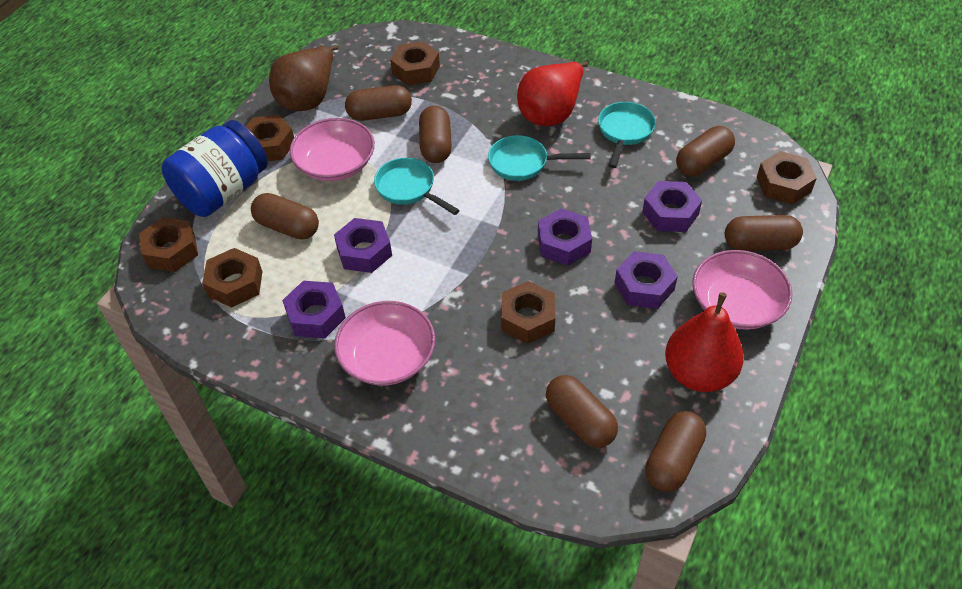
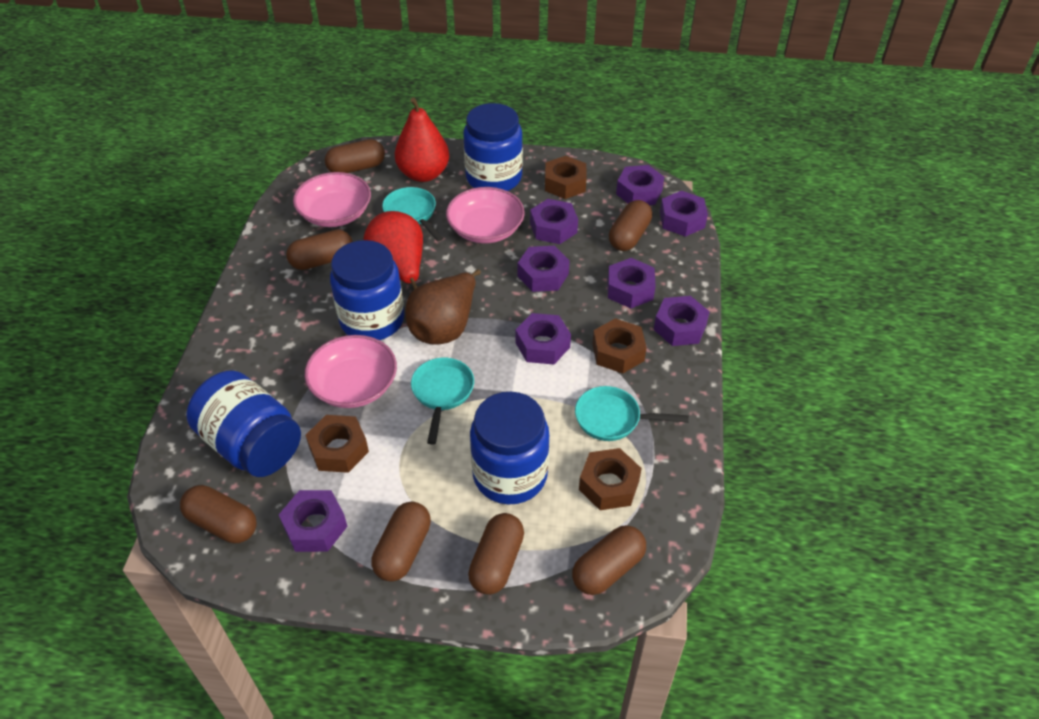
blue jar: 1 -> 4
brown nut: 6 -> 4
purple nut: 5 -> 8

